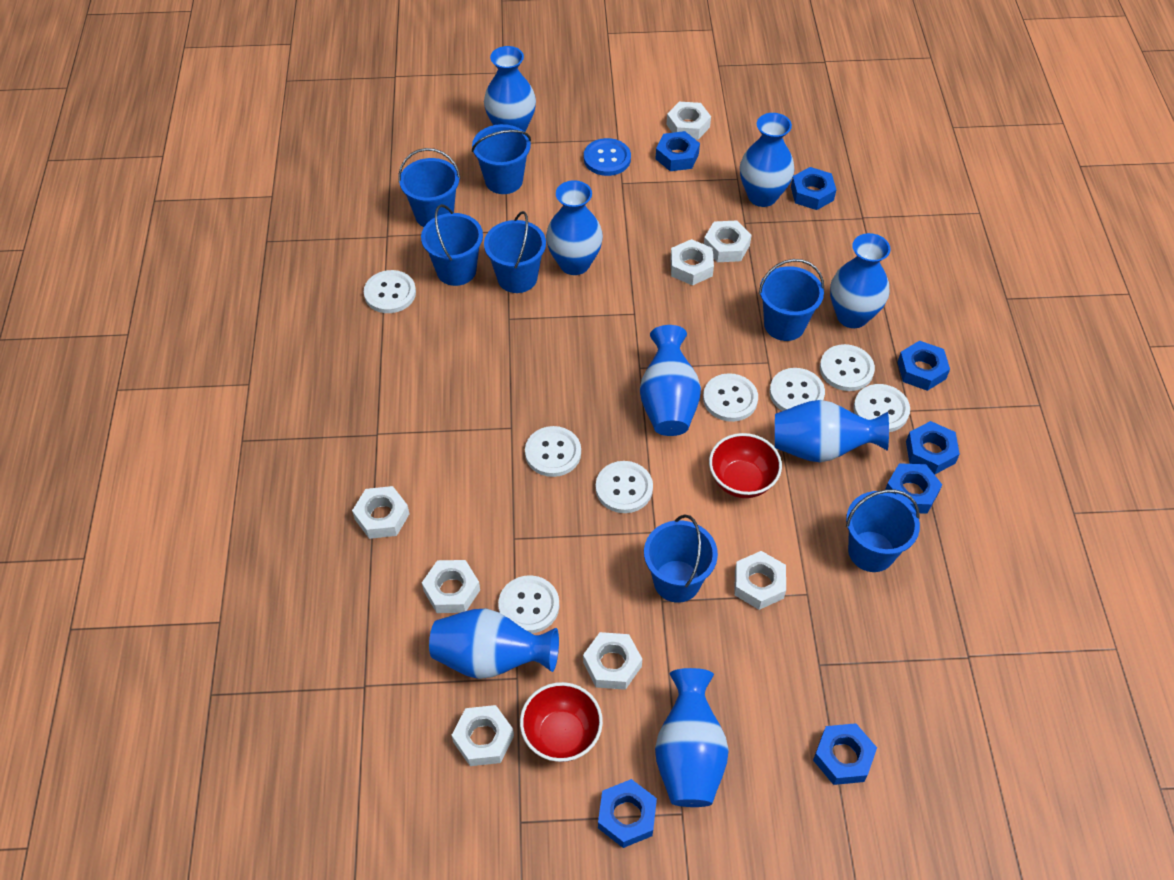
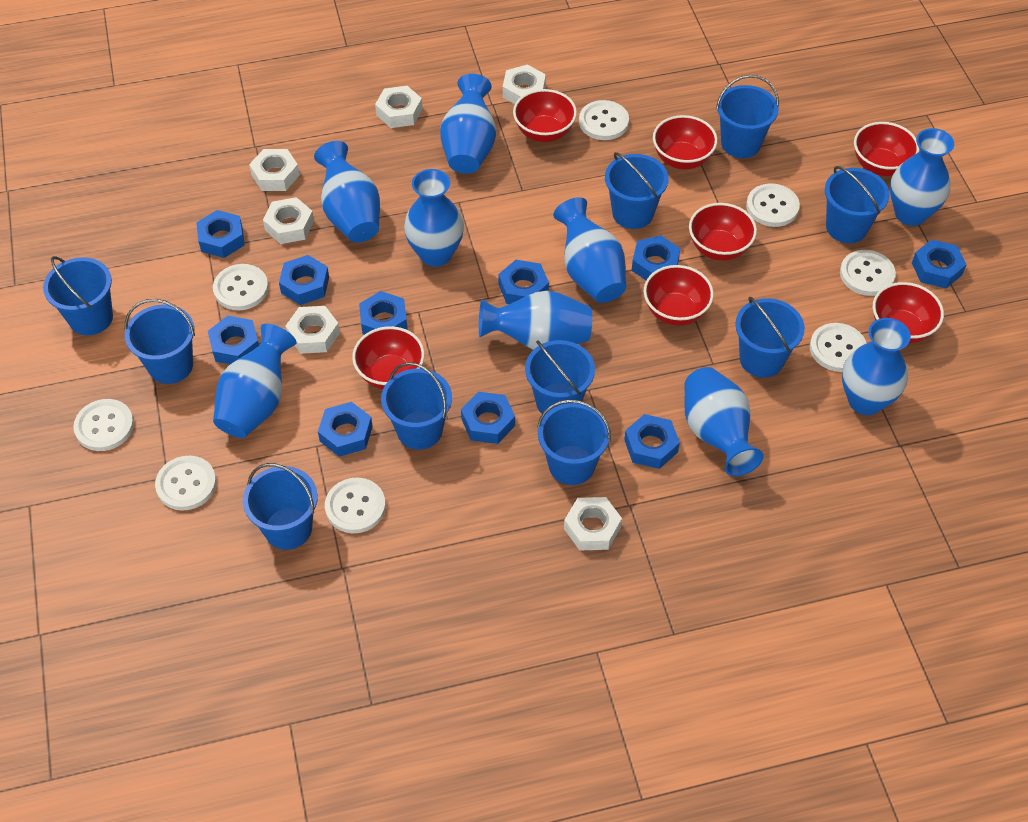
blue bucket: 7 -> 10
blue button: 1 -> 0
blue nut: 7 -> 10
blue vase: 8 -> 9
red bowl: 2 -> 7
white nut: 8 -> 6

